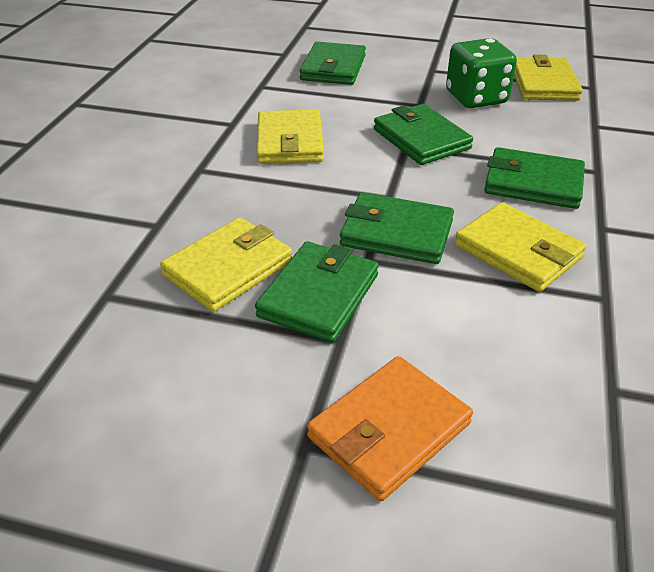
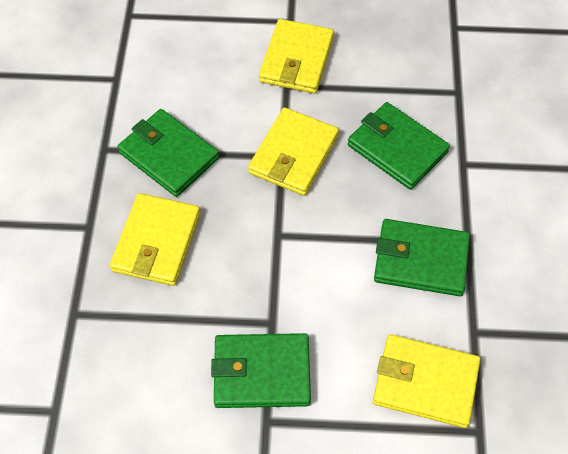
green dice: 1 -> 0
green wallet: 5 -> 4
orange wallet: 1 -> 0

